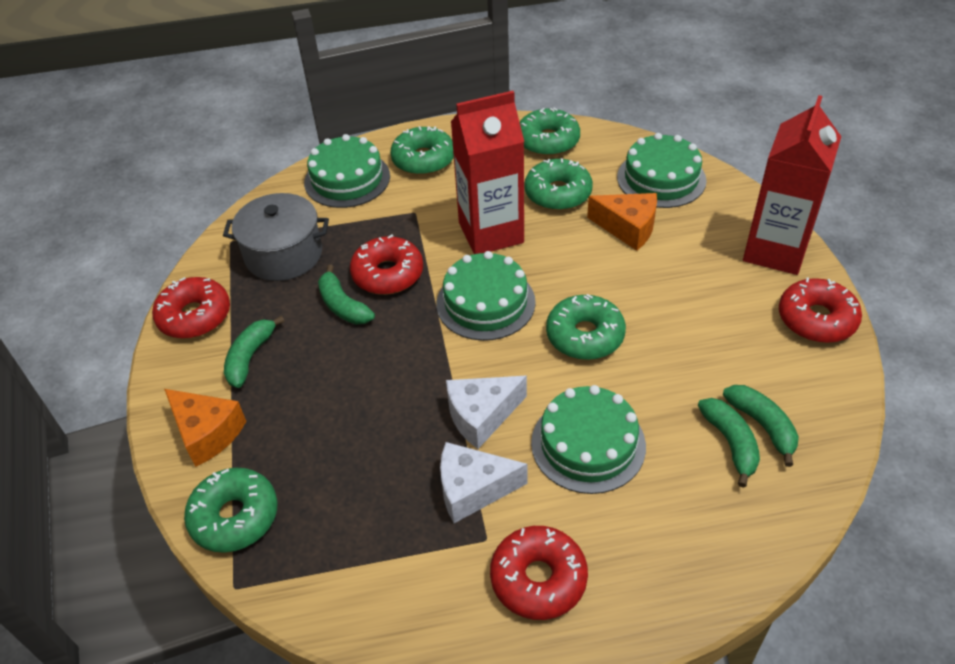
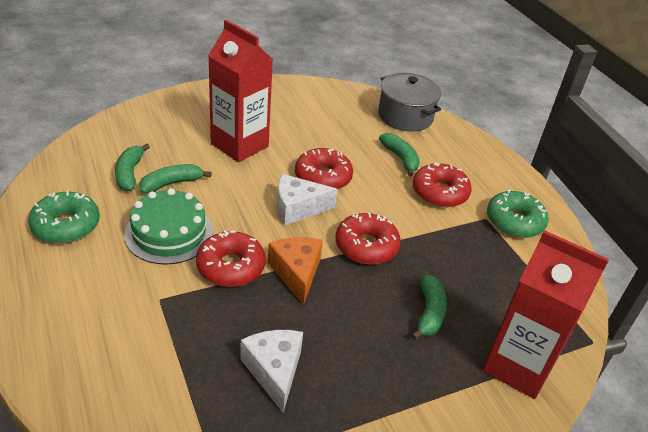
green cake: 4 -> 1
green donut: 5 -> 2
orange cheese: 2 -> 1

